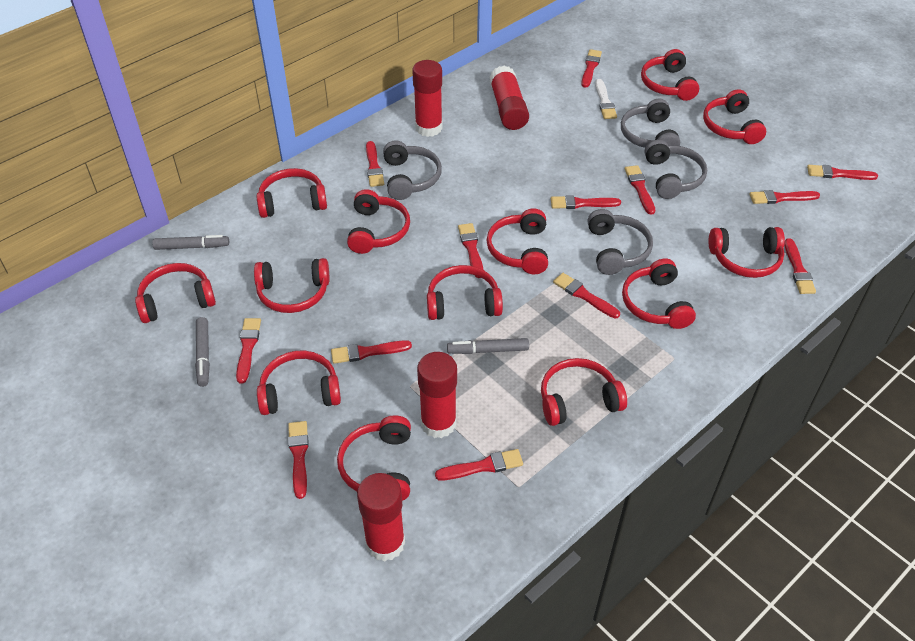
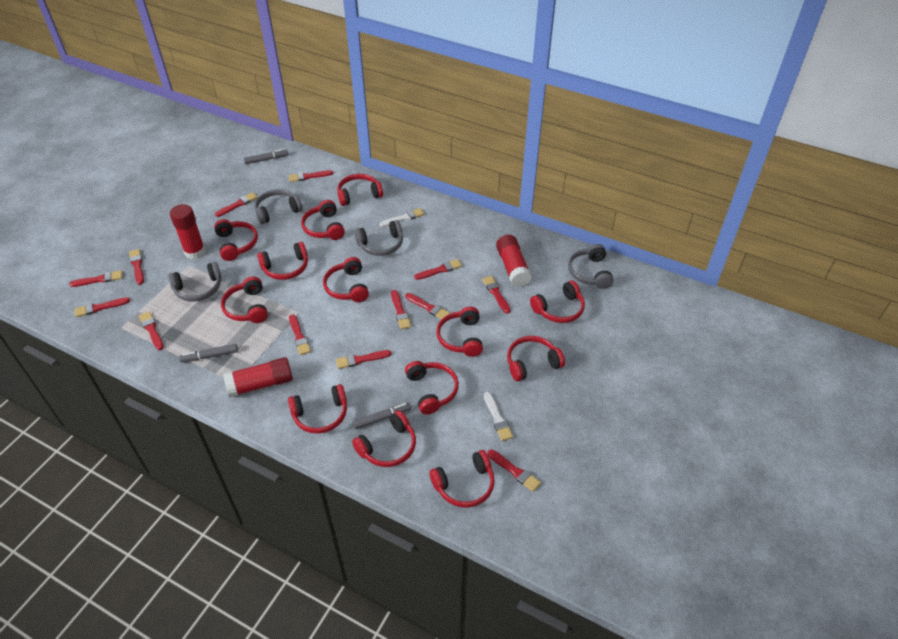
red glue stick: 4 -> 3
white brush: 1 -> 2

